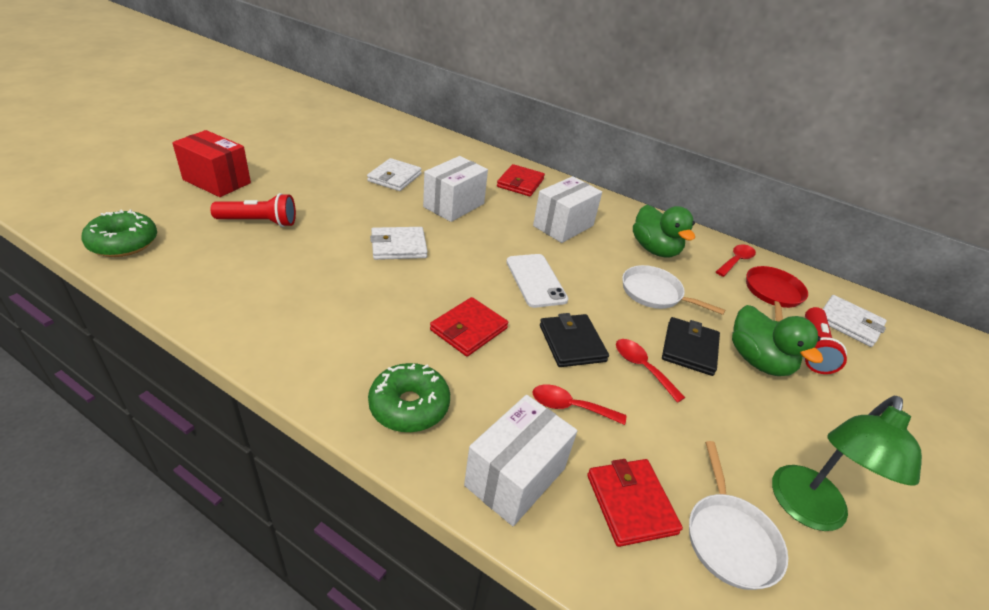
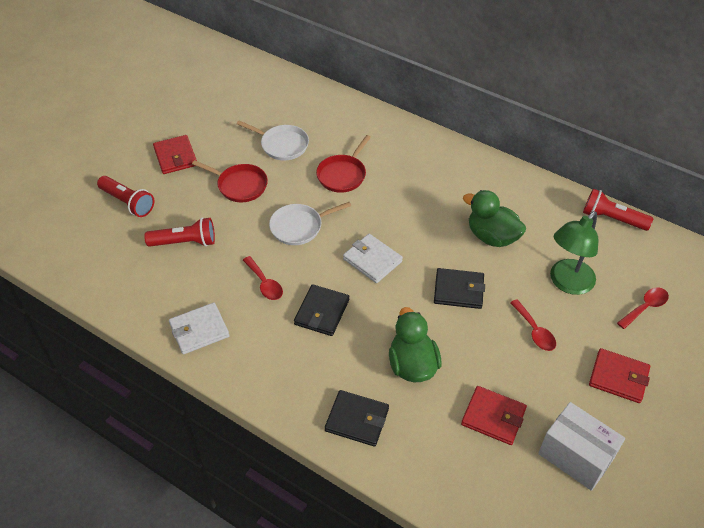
black wallet: 2 -> 3
green donut: 2 -> 0
red box: 1 -> 0
red flashlight: 2 -> 3
red pan: 1 -> 2
white box: 3 -> 1
white phone: 1 -> 0
white wallet: 3 -> 2

